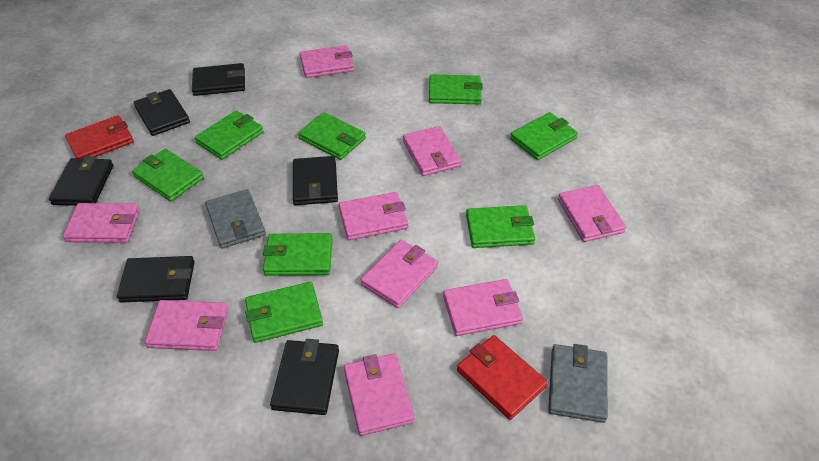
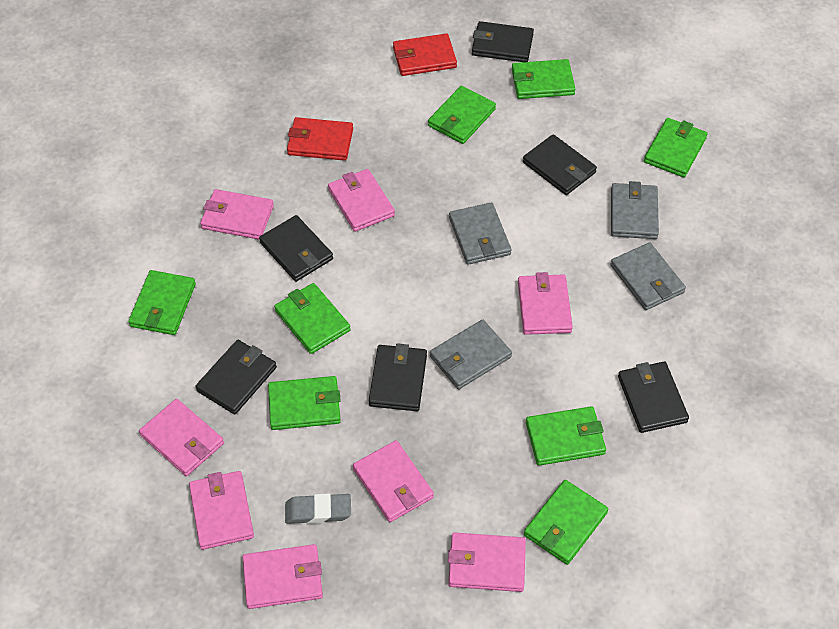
grey eraser: 0 -> 1
grey wallet: 2 -> 4
pink wallet: 9 -> 8

